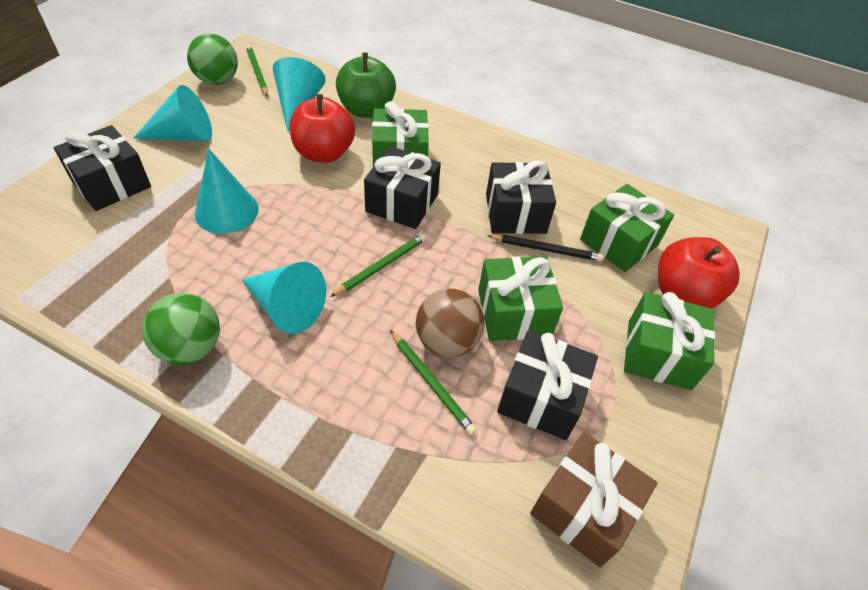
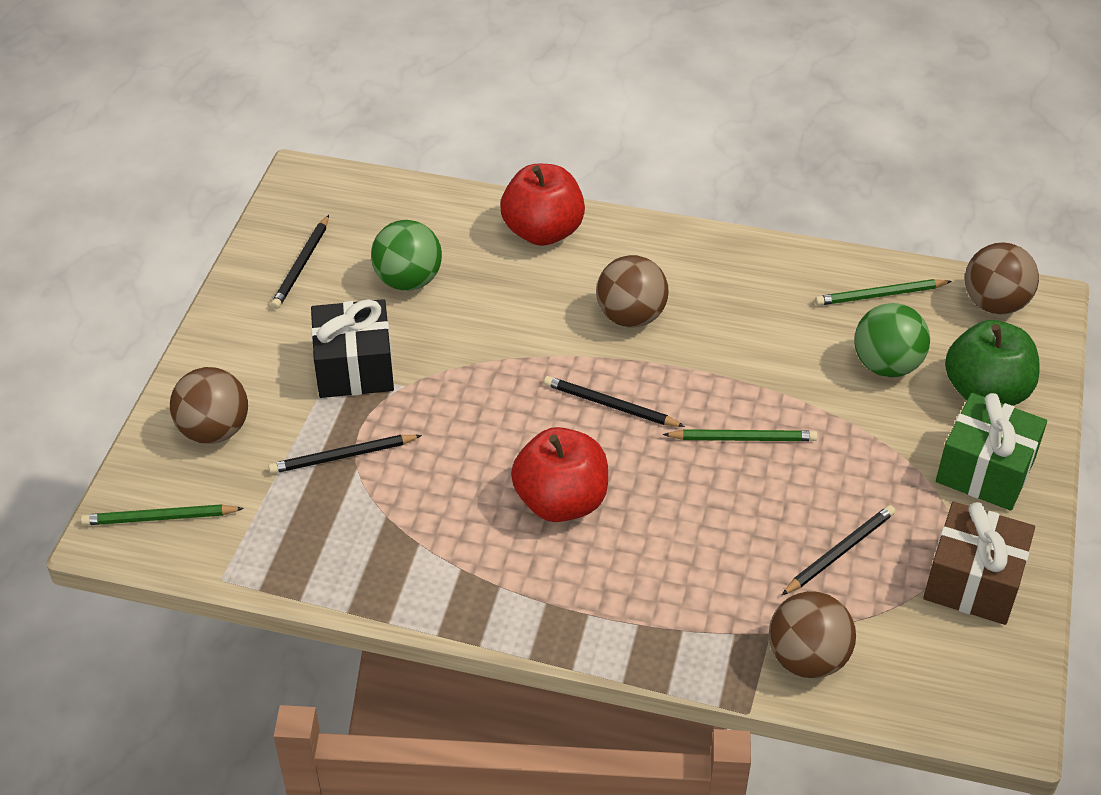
black gift: 4 -> 1
black pencil: 1 -> 4
brown ball: 1 -> 4
green gift: 4 -> 1
turquoise cone: 4 -> 0

